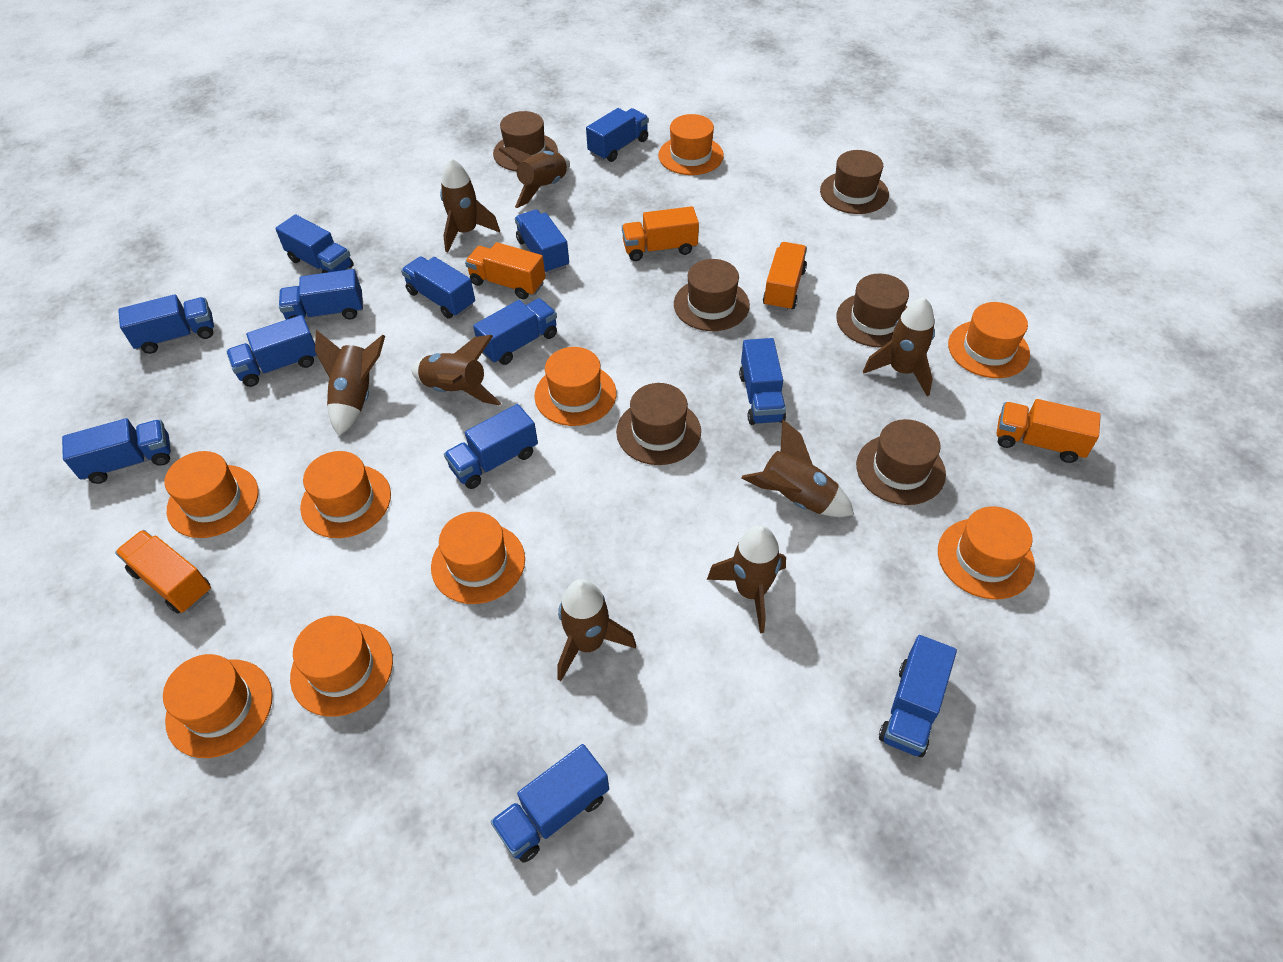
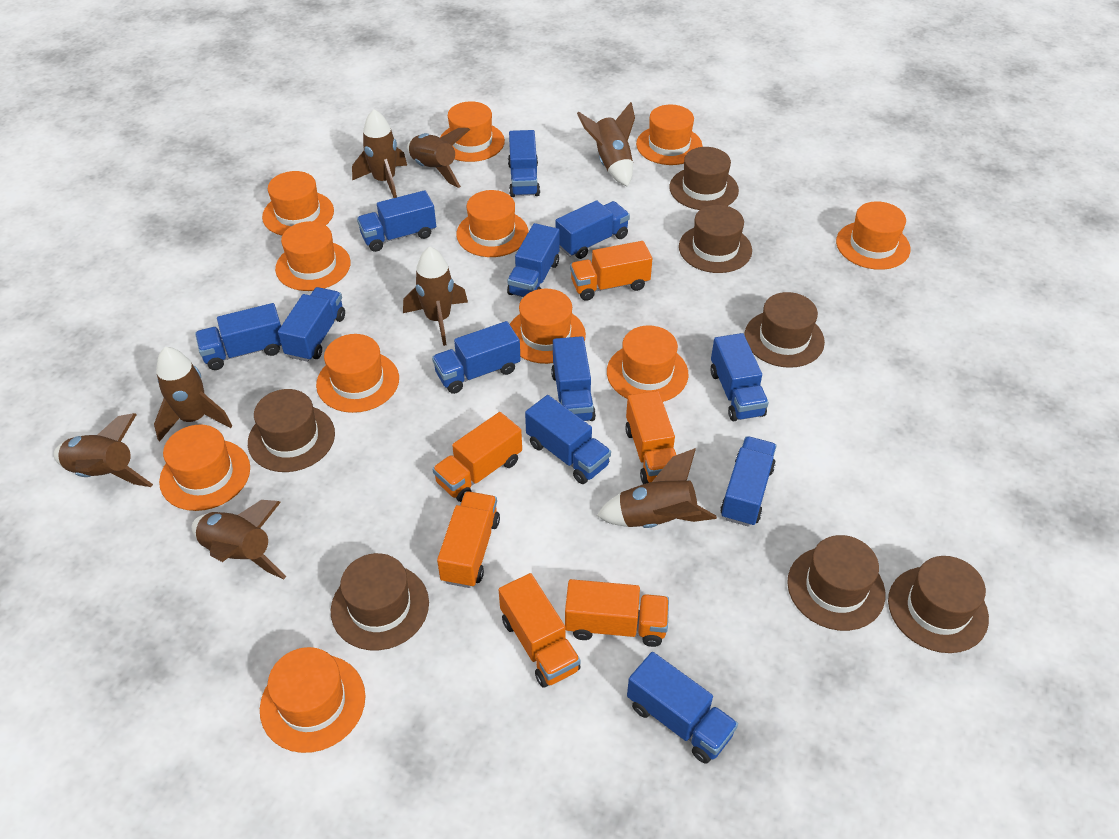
blue truck: 13 -> 12
brown hat: 6 -> 7
orange hat: 9 -> 11
orange truck: 5 -> 6

